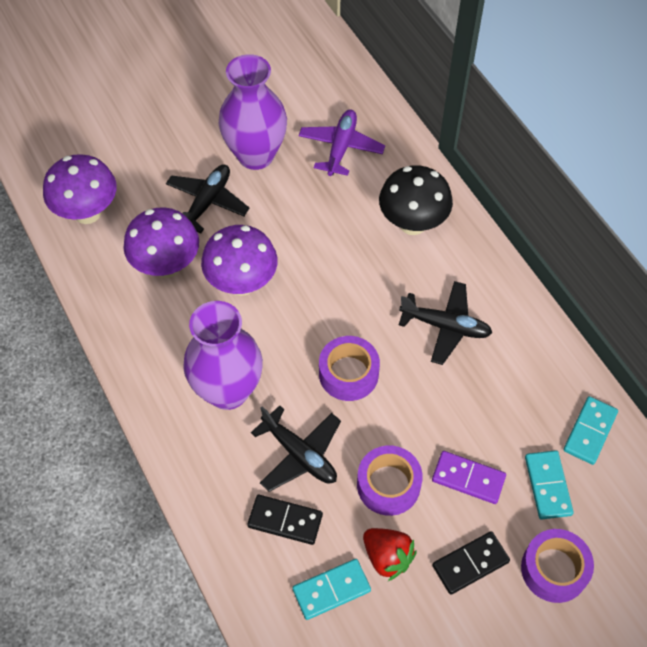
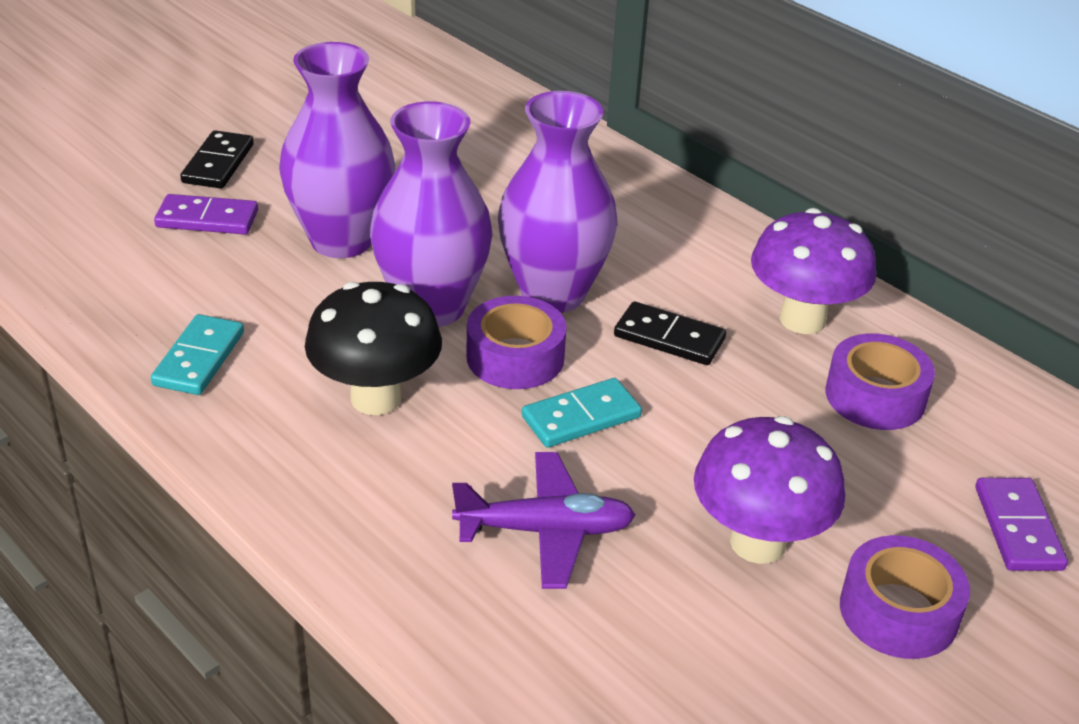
black plane: 3 -> 0
purple domino: 1 -> 2
purple mushroom: 3 -> 2
purple vase: 2 -> 3
red strawberry: 1 -> 0
turquoise domino: 3 -> 2

